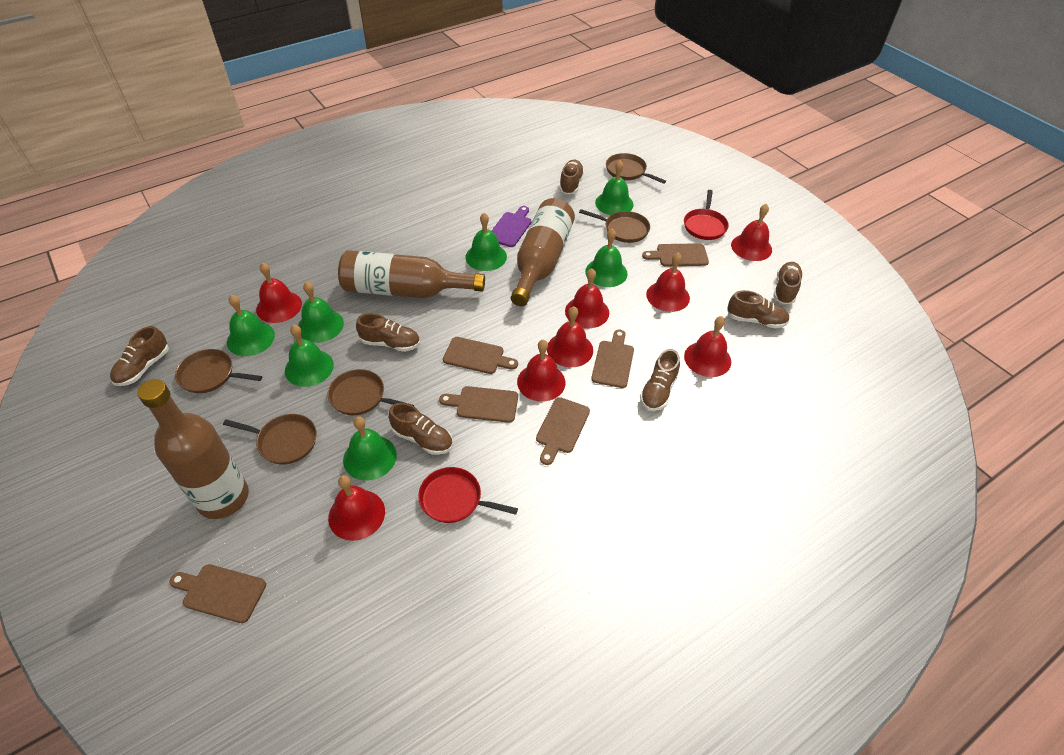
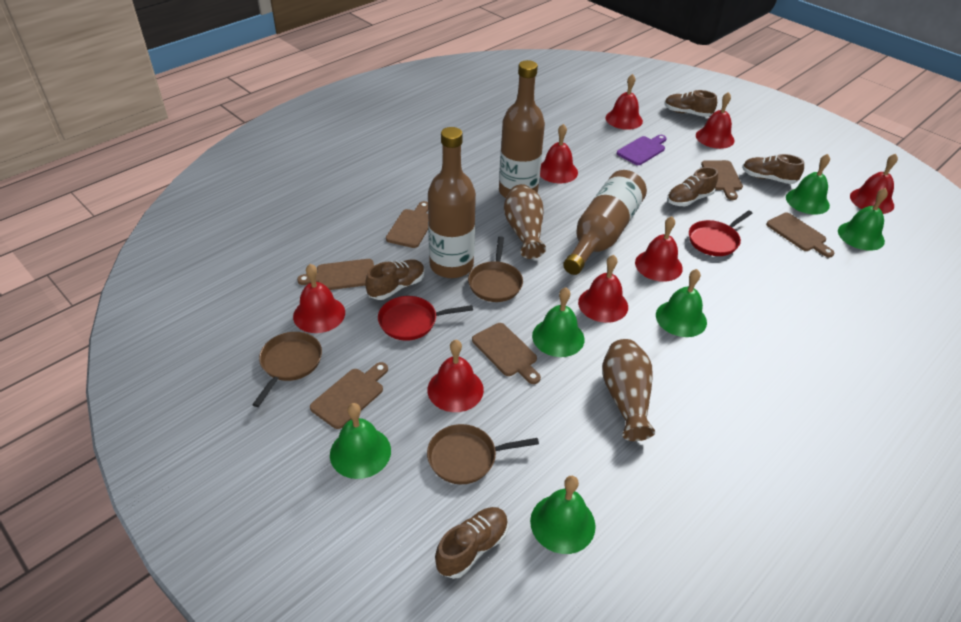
brown pan: 5 -> 3
brown shoe: 7 -> 5
brown vase: 0 -> 2
green bell: 7 -> 6

